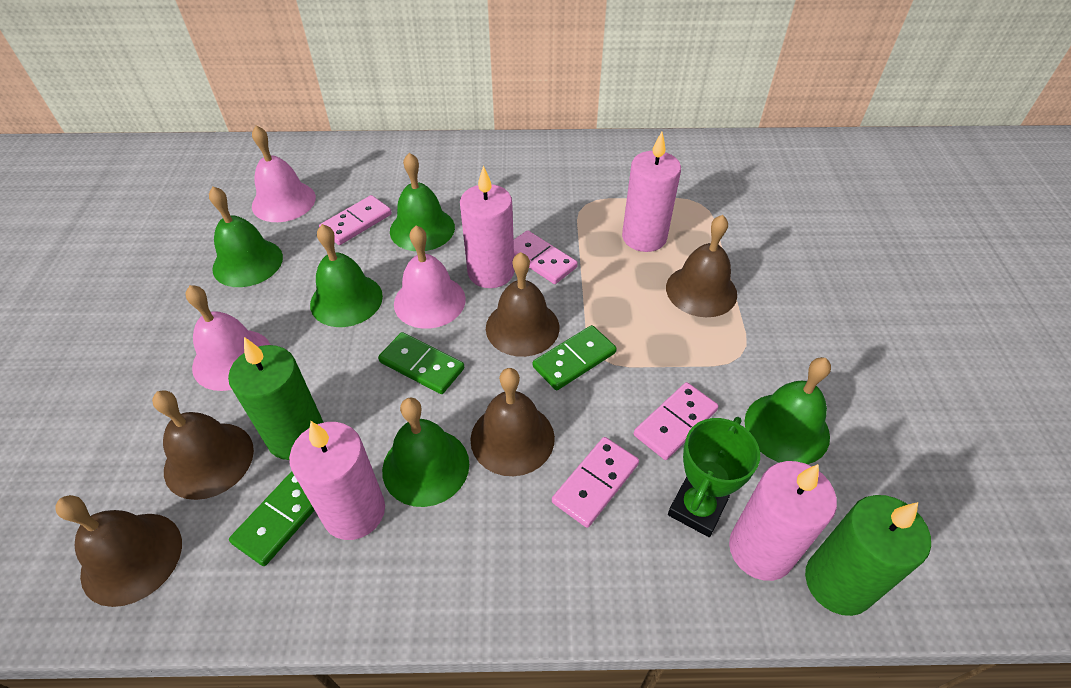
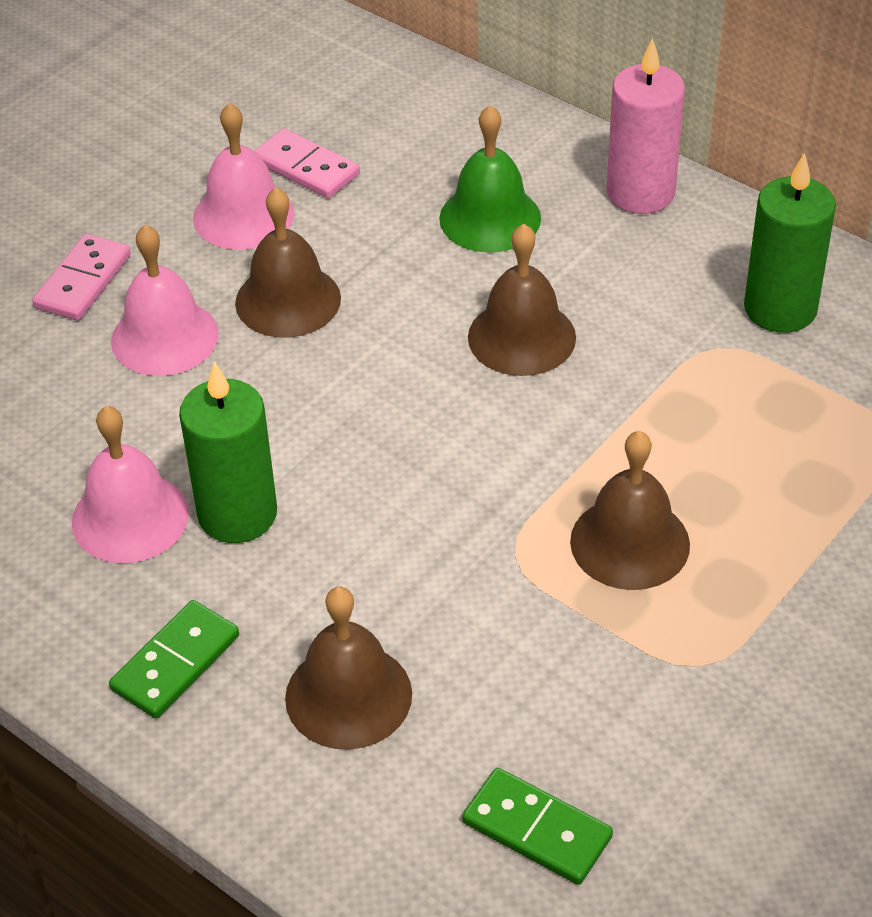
brown bell: 5 -> 4
green bell: 5 -> 1
green domino: 3 -> 2
green trophy: 1 -> 0
pink candle: 4 -> 1
pink domino: 4 -> 2

